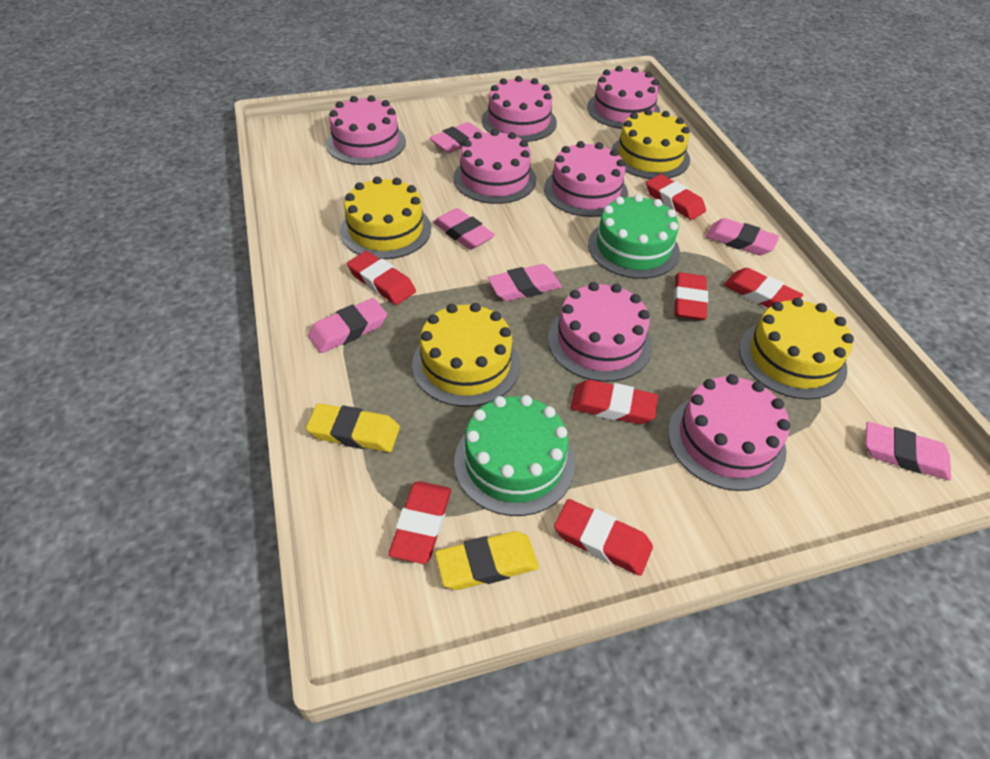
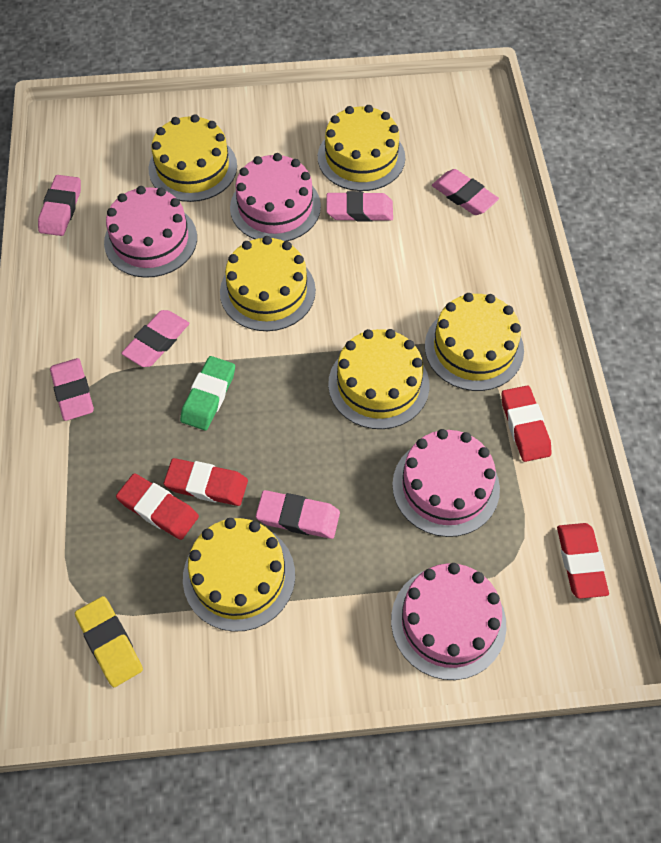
green cake: 2 -> 0
green eraser: 0 -> 1
pink cake: 7 -> 4
red eraser: 7 -> 4
yellow cake: 4 -> 6
yellow eraser: 2 -> 1

